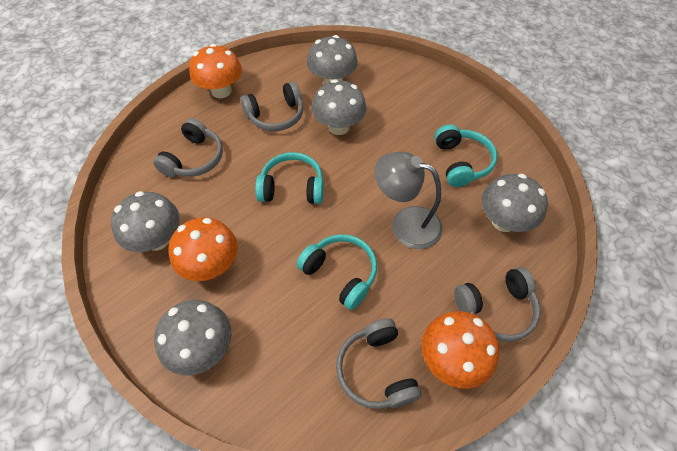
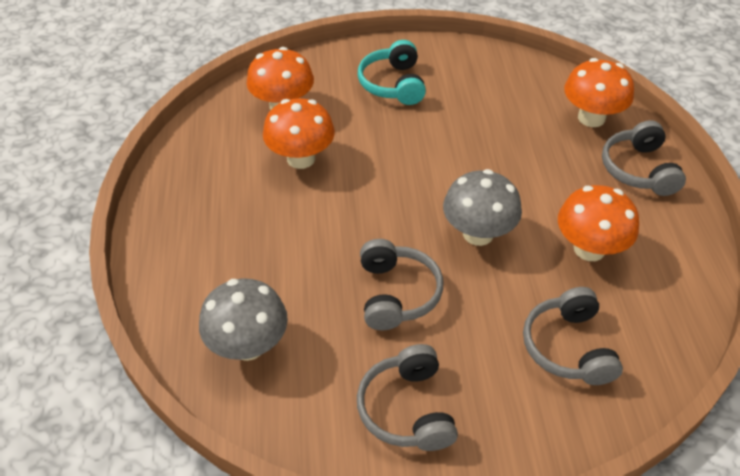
grey lamp: 1 -> 0
grey mushroom: 5 -> 2
orange mushroom: 3 -> 4
turquoise headphones: 3 -> 1

